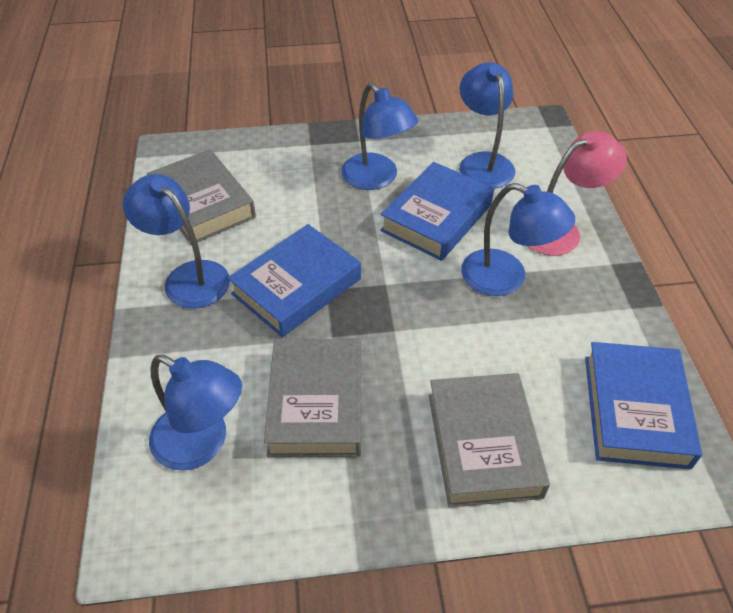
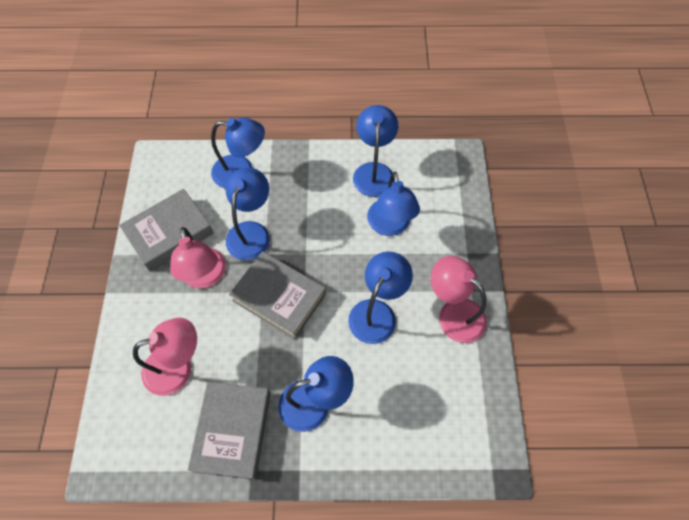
blue book: 3 -> 0
blue lamp: 5 -> 6
pink lamp: 1 -> 3

